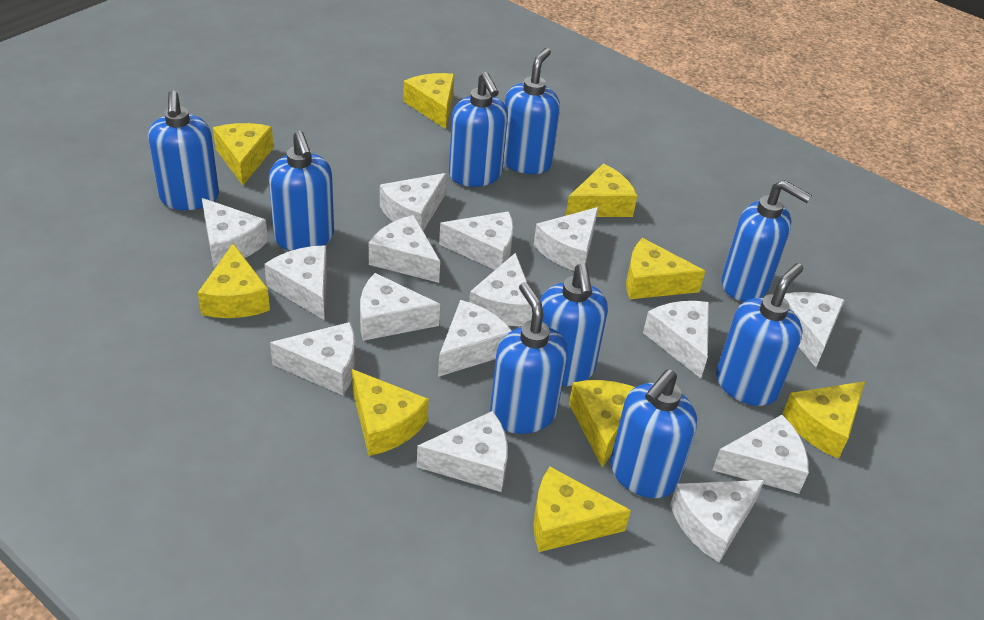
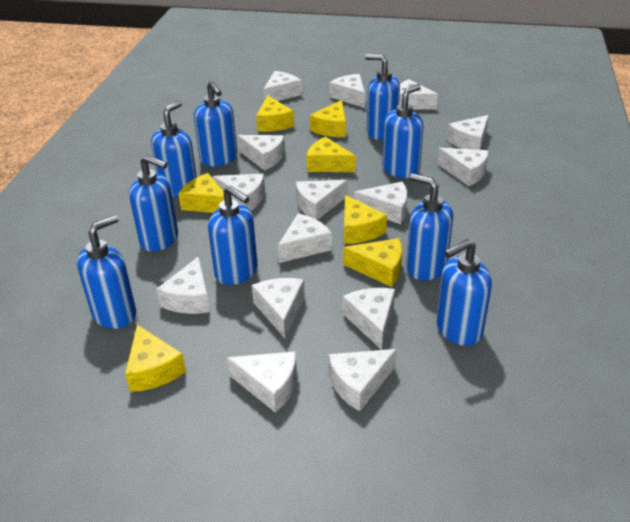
yellow cheese: 9 -> 7

